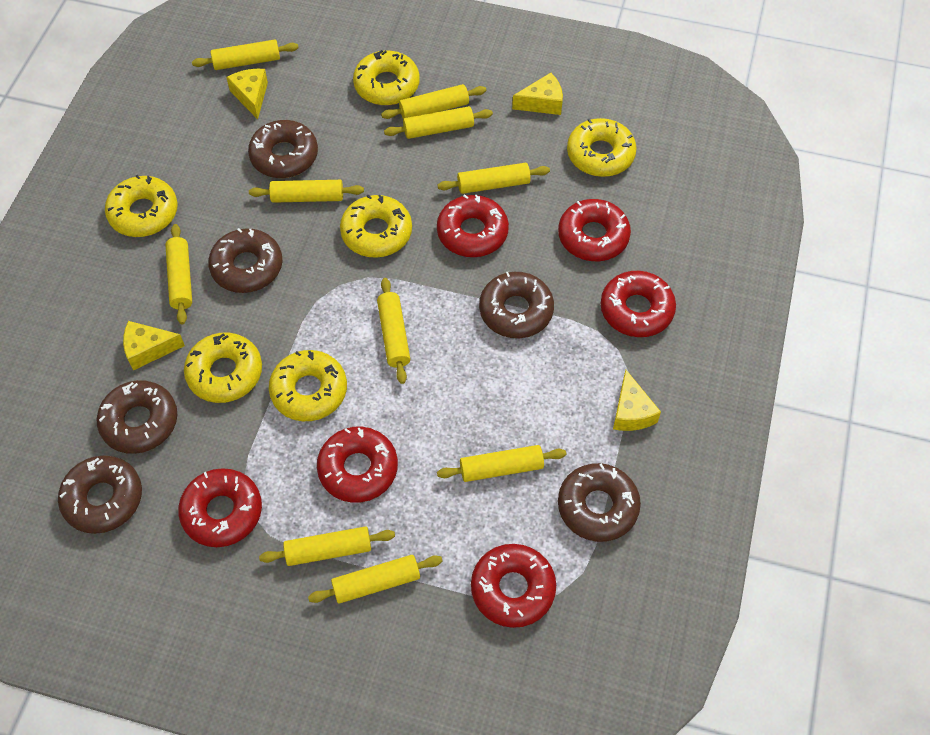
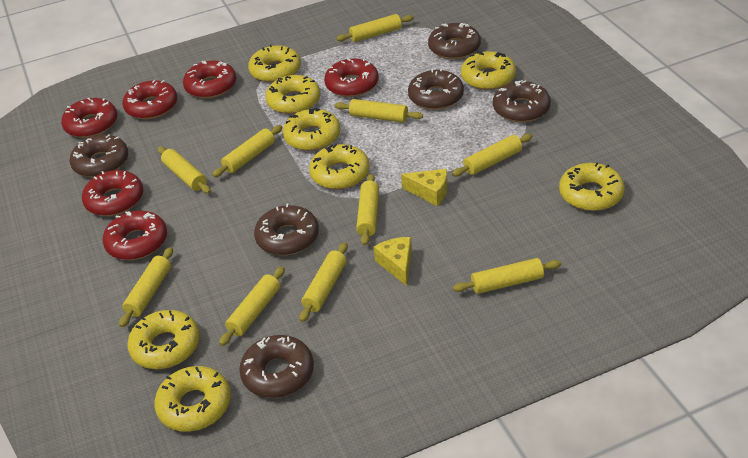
yellow cheese: 4 -> 2
yellow donut: 6 -> 8

